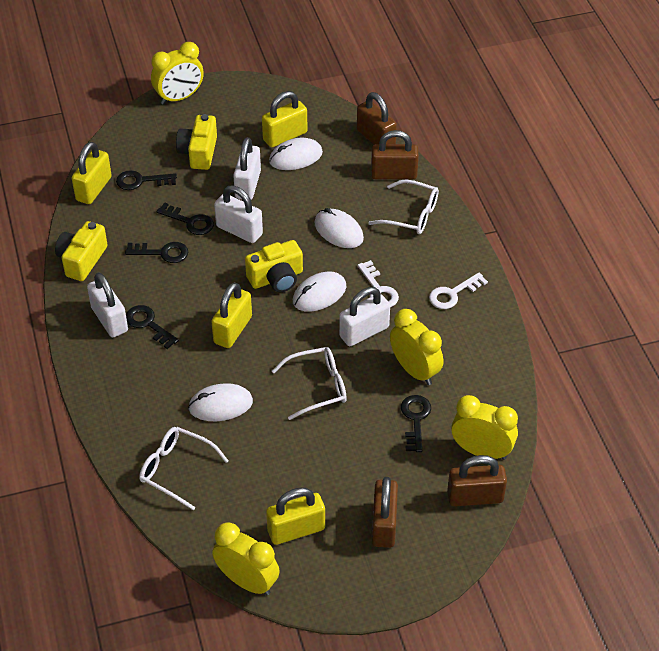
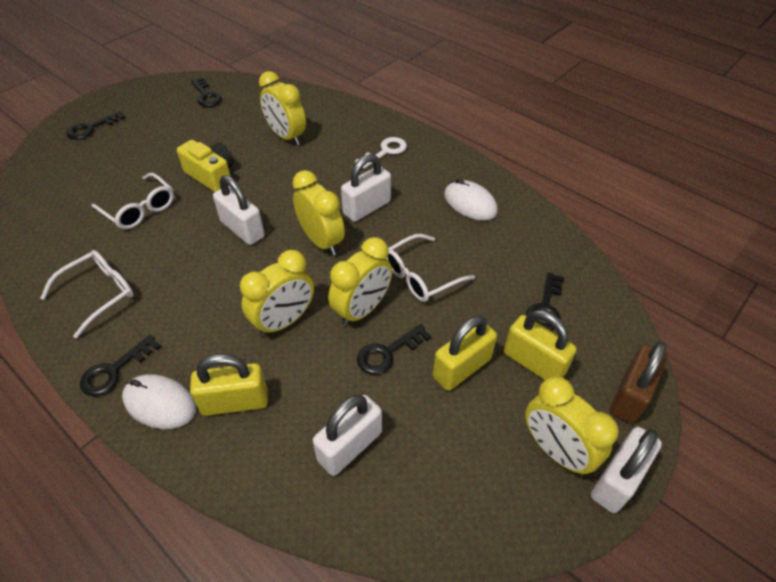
brown padlock: 4 -> 1
white key: 2 -> 1
white mouse: 4 -> 2
yellow camera: 3 -> 1
yellow clock: 4 -> 5
yellow padlock: 4 -> 3

